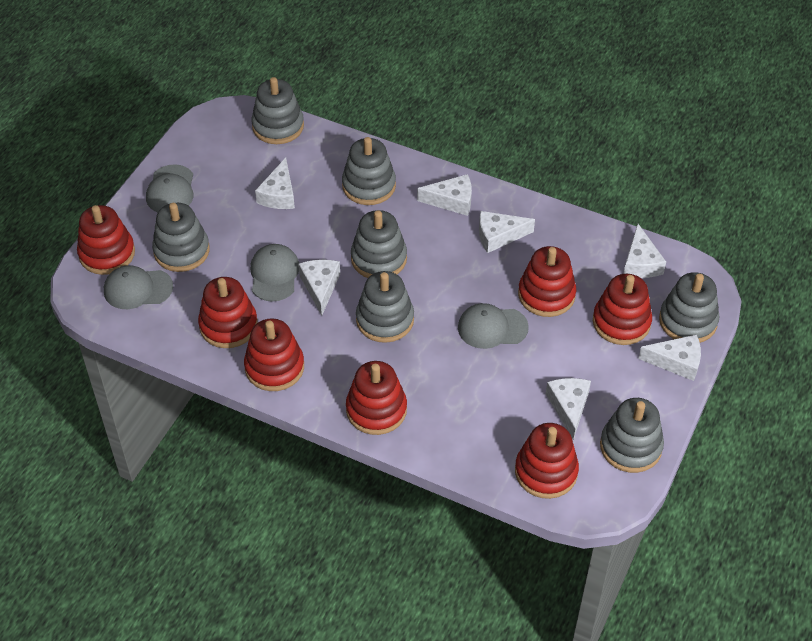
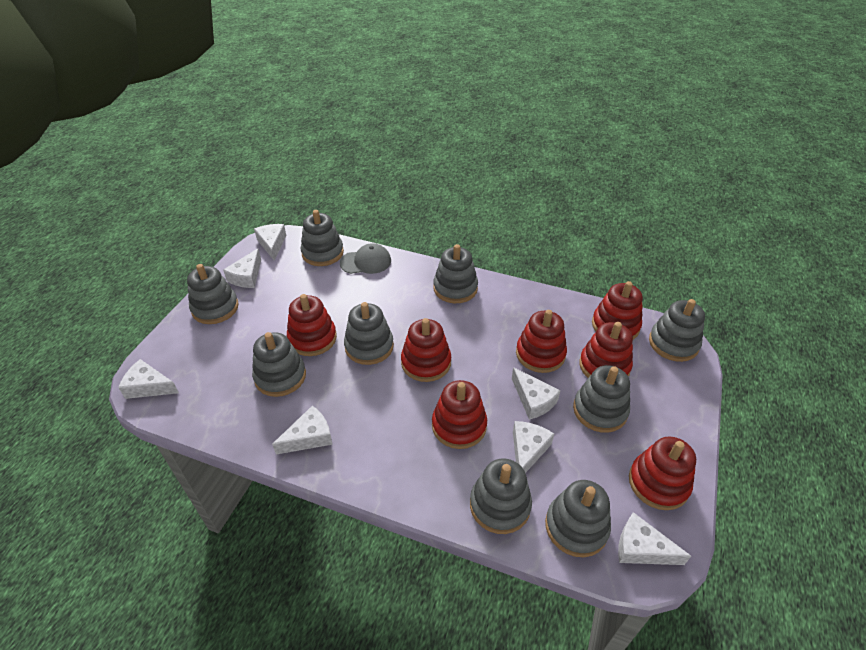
grey cap: 4 -> 1
grey stacking toy: 7 -> 9

